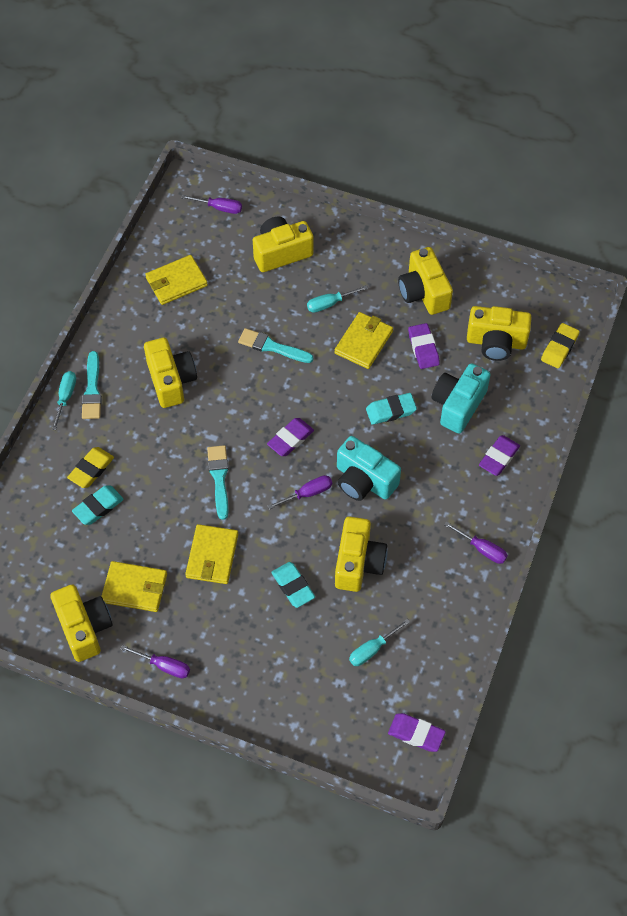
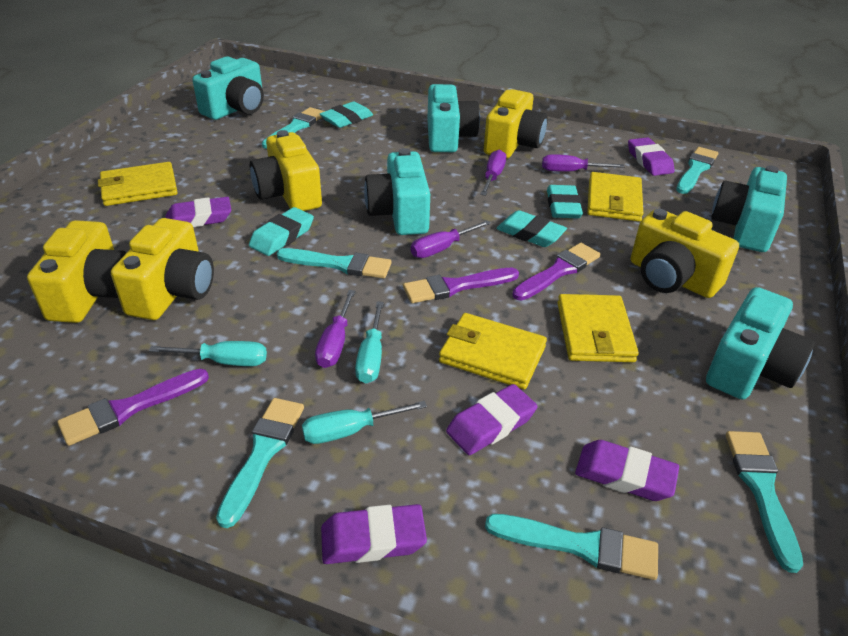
purple brush: 0 -> 3
purple eraser: 4 -> 5
turquoise brush: 3 -> 6
turquoise camera: 2 -> 5
turquoise eraser: 3 -> 4
yellow camera: 6 -> 5
yellow eraser: 2 -> 0

